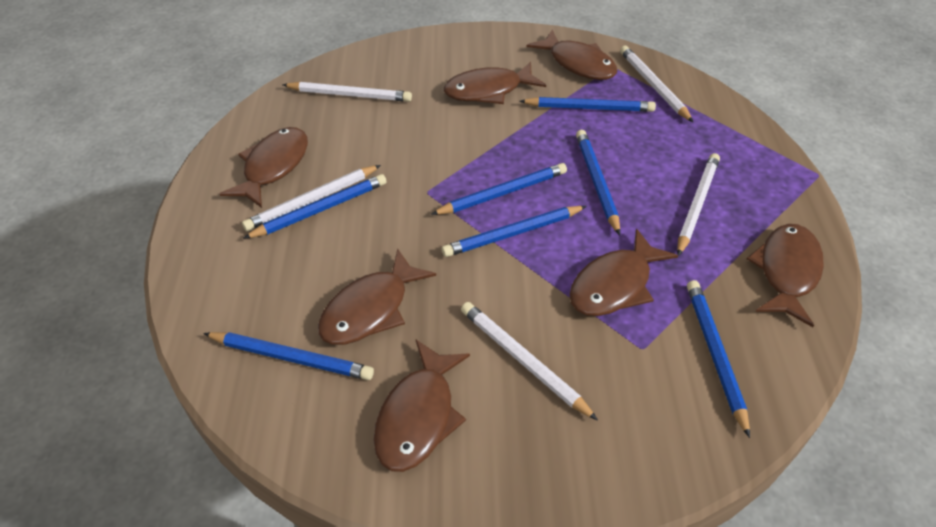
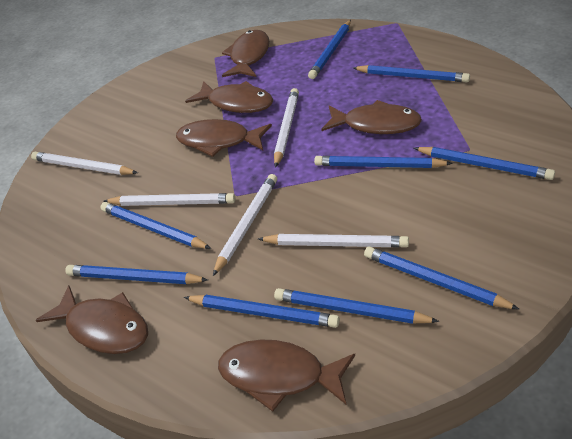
blue pencil: 7 -> 9
brown fish: 7 -> 6

